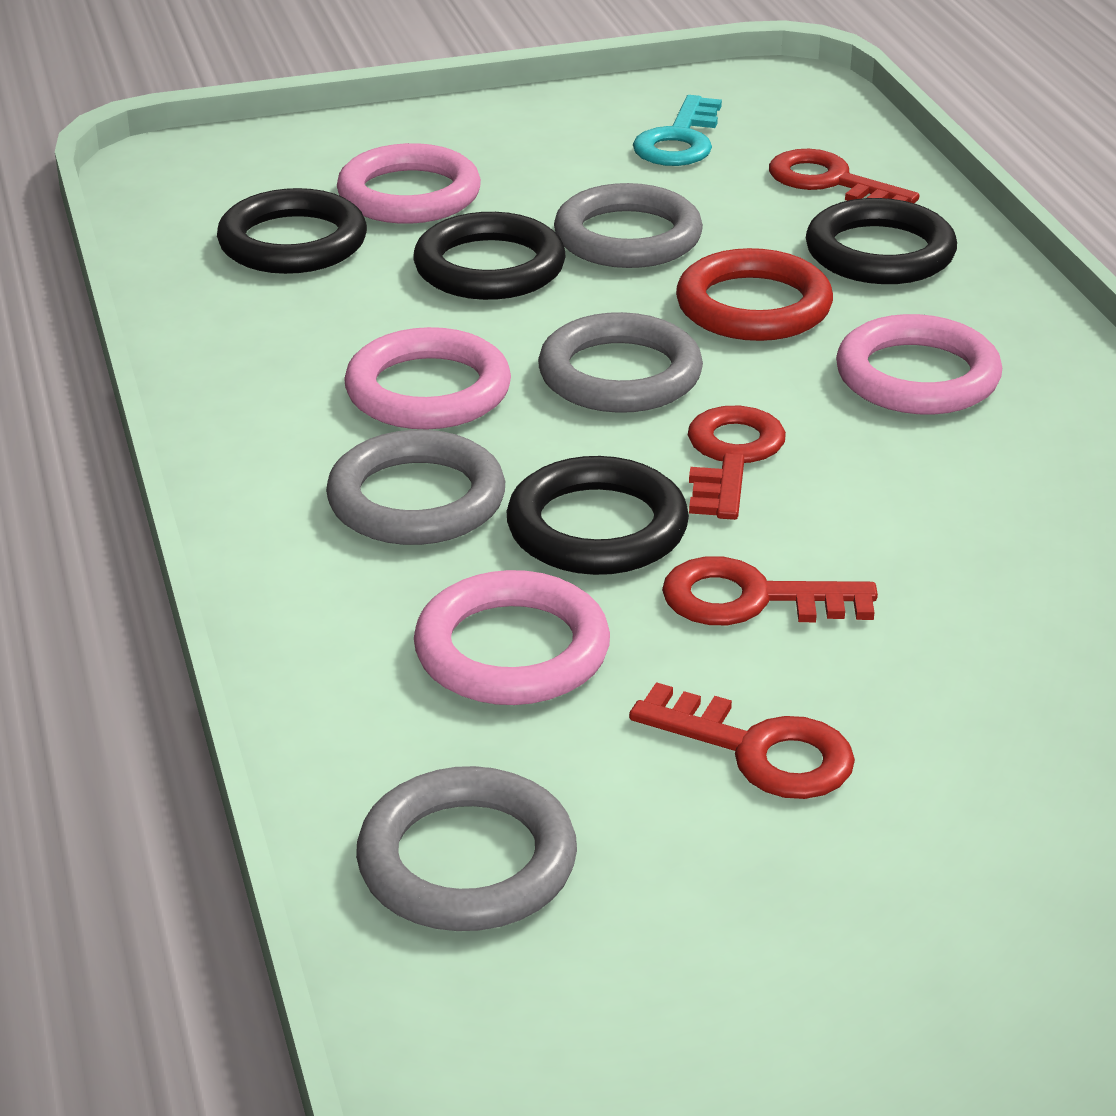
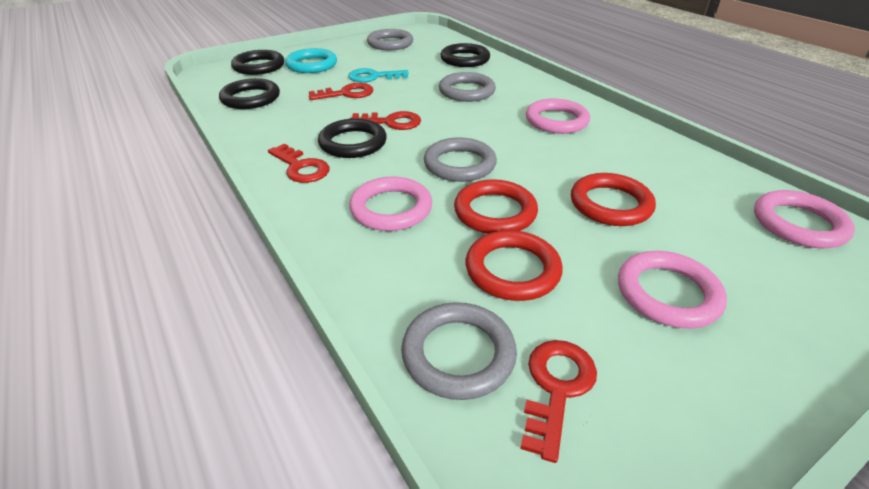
red ring: 1 -> 3
turquoise ring: 0 -> 1

